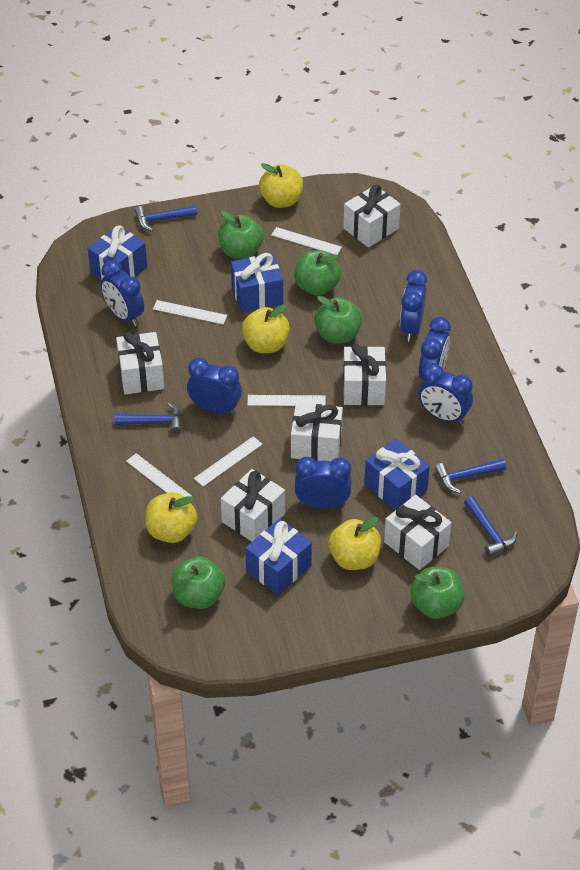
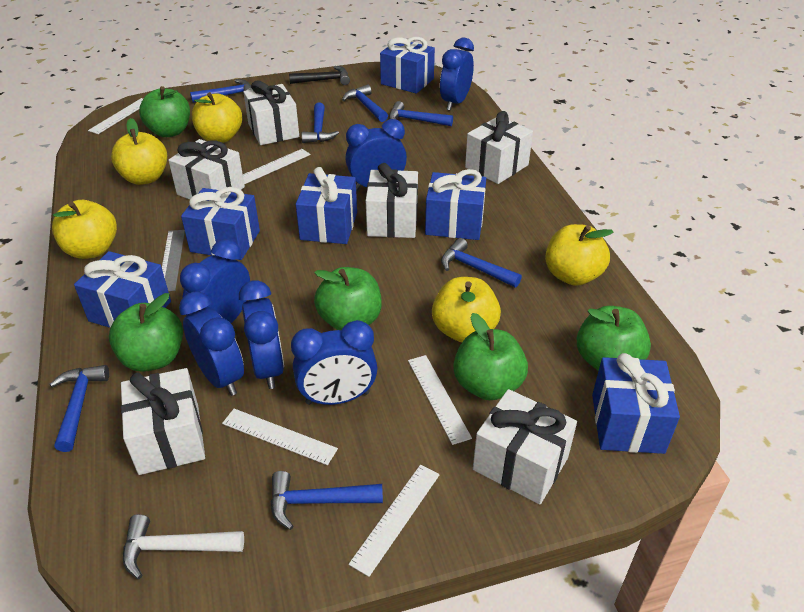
black hammer: 0 -> 1
blue gift: 4 -> 6
blue hammer: 4 -> 7
grey ruler: 0 -> 1
white hammer: 0 -> 1
yellow apple: 4 -> 5

